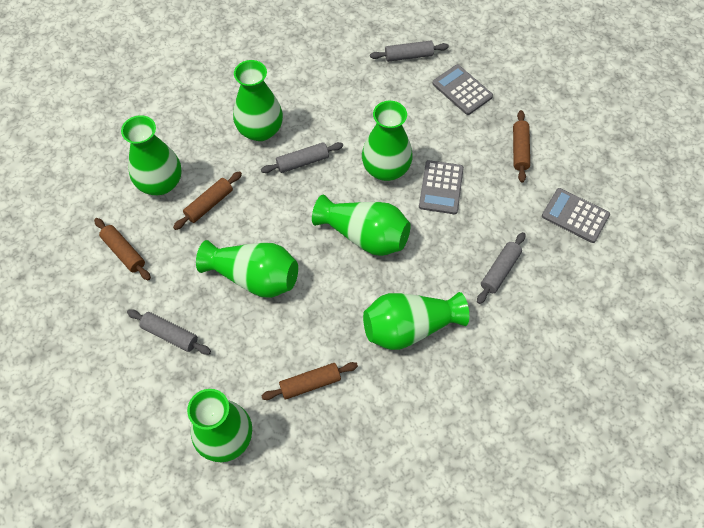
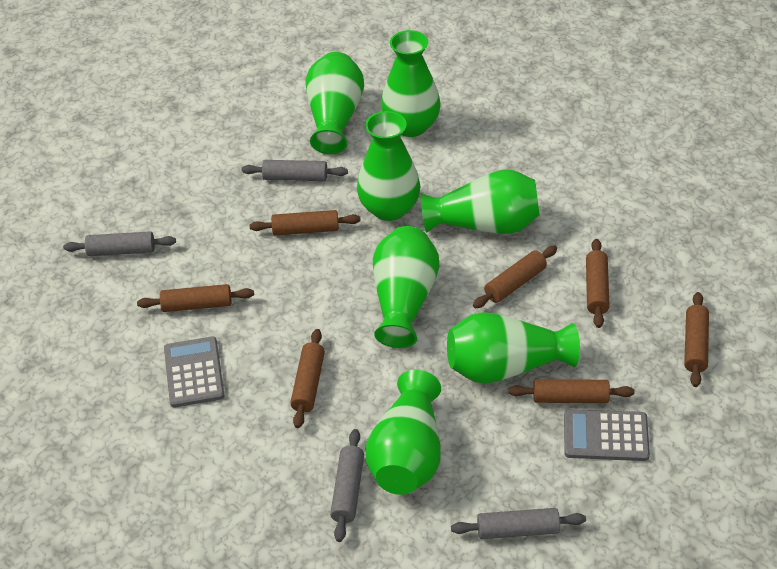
brown rolling pin: 4 -> 7
grey calculator: 3 -> 2

